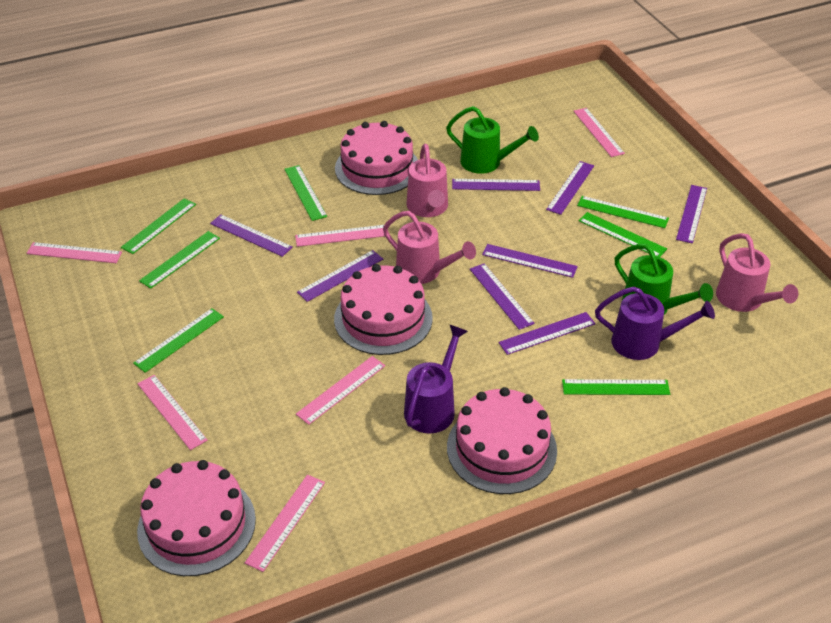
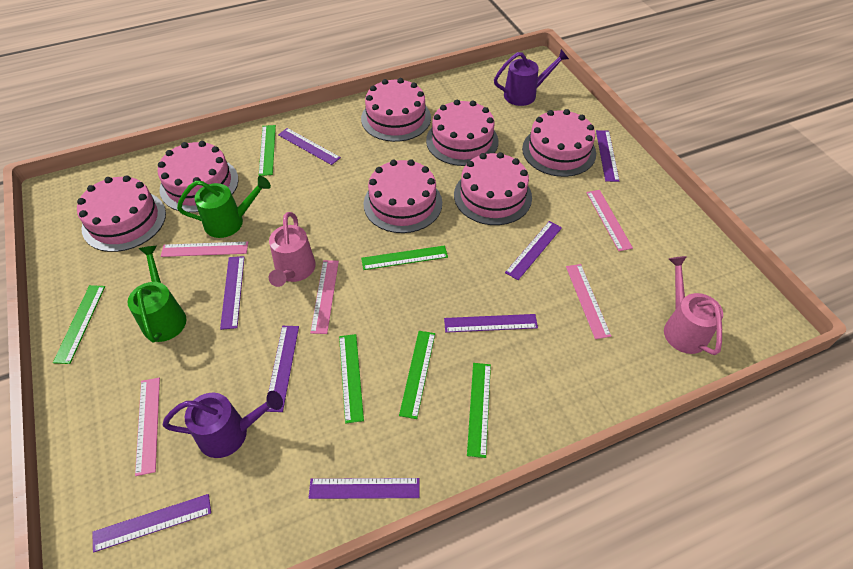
green ruler: 7 -> 6
pink cake: 4 -> 7
pink ruler: 6 -> 5
pink watering can: 3 -> 2

